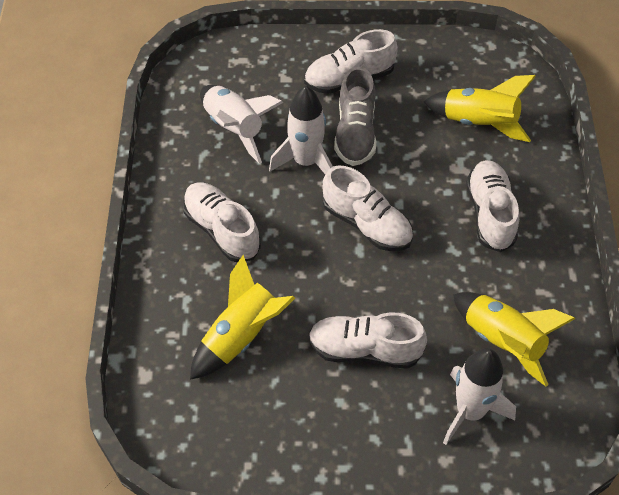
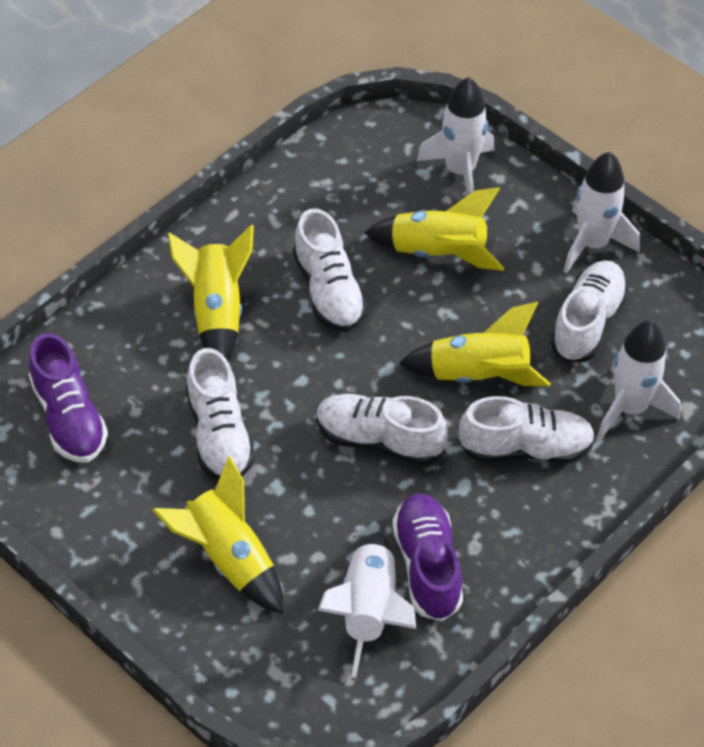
grey shoe: 1 -> 0
purple shoe: 0 -> 2
white rocket: 3 -> 4
yellow rocket: 3 -> 4

